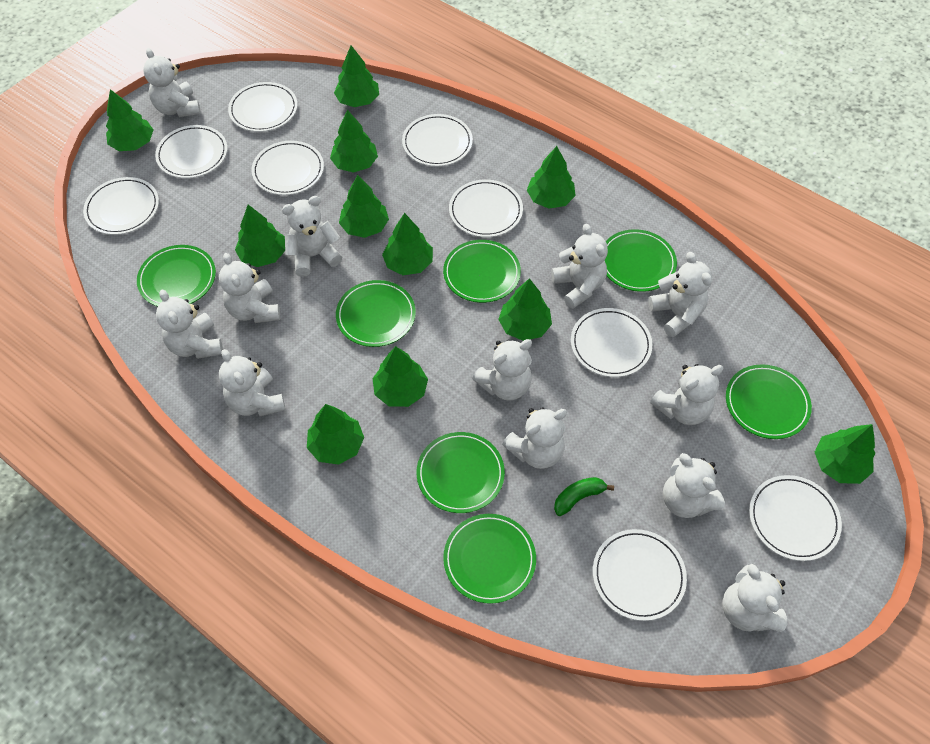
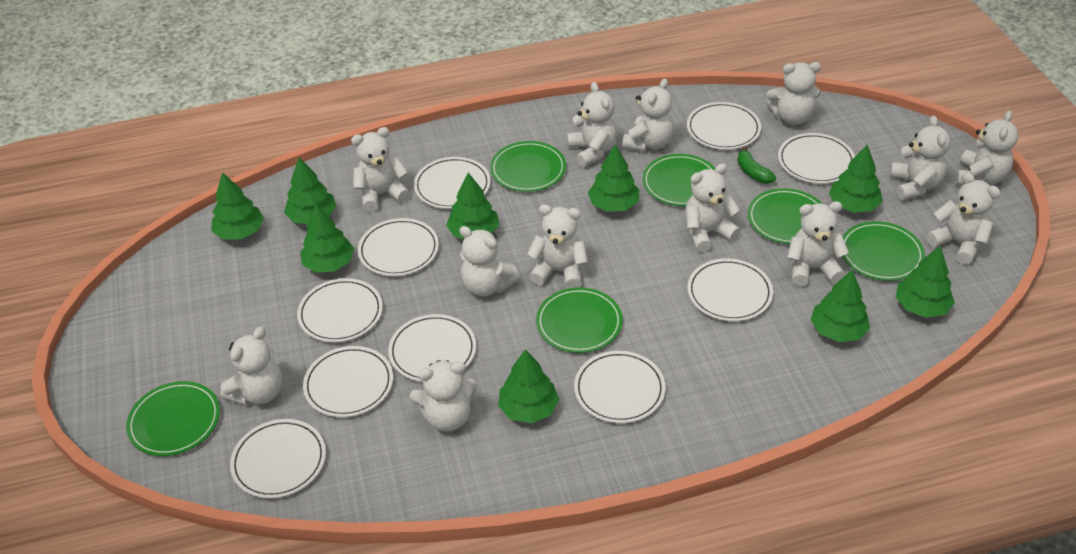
green plate: 7 -> 6
green tree: 11 -> 9
white plate: 9 -> 10
white teddy bear: 12 -> 13

